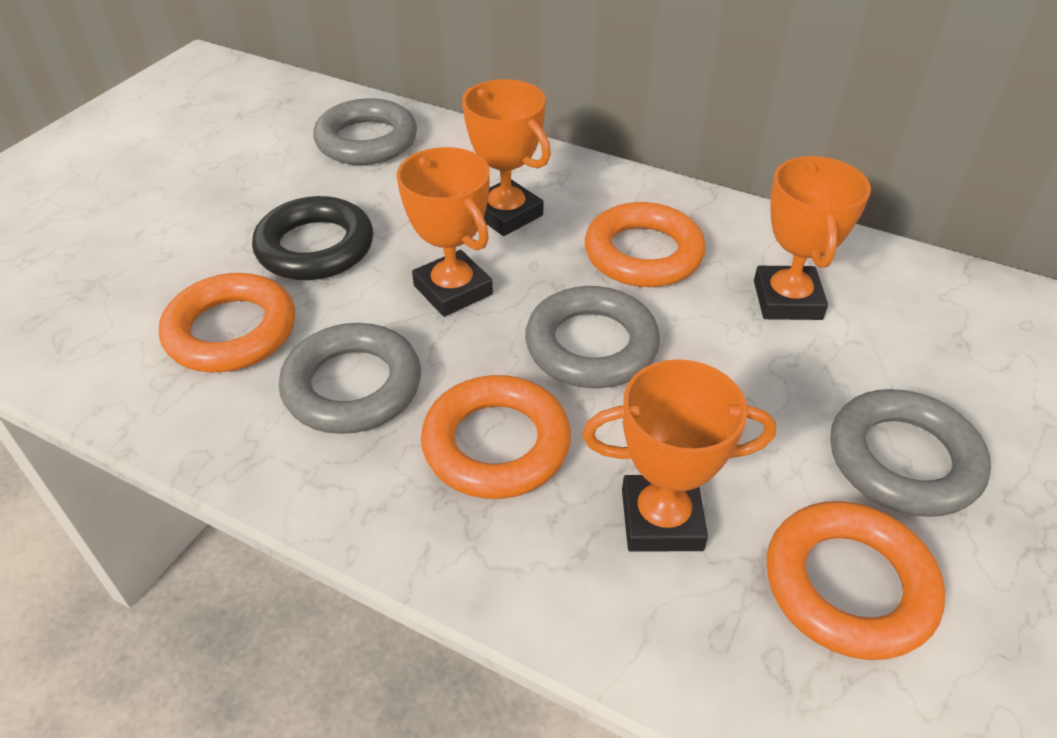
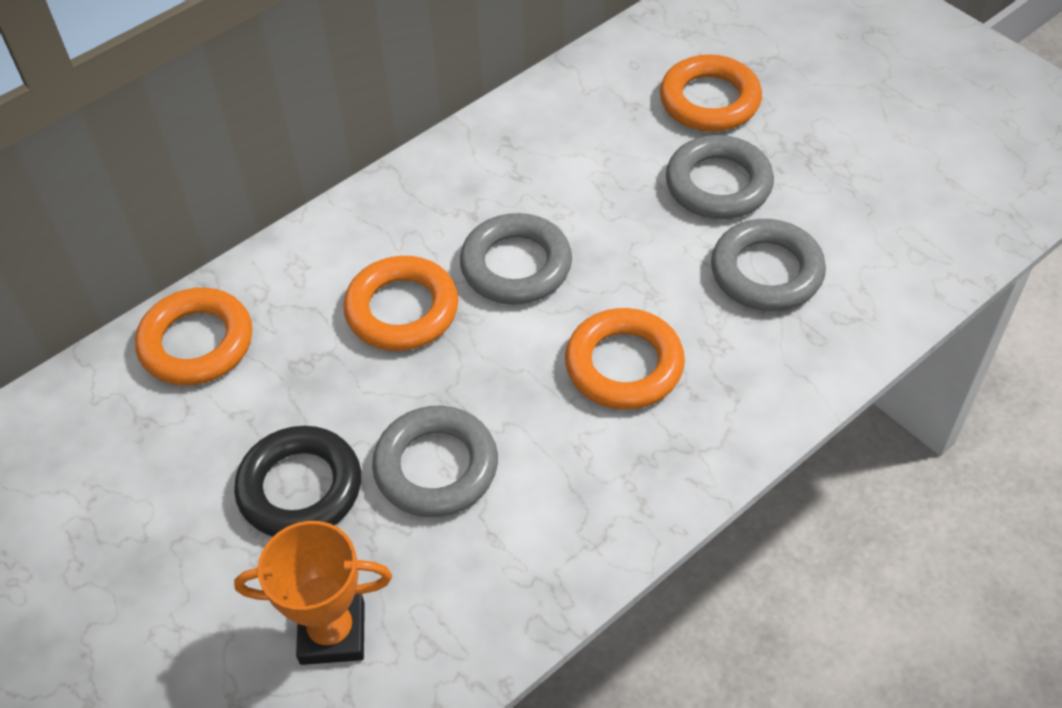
orange trophy: 4 -> 1

